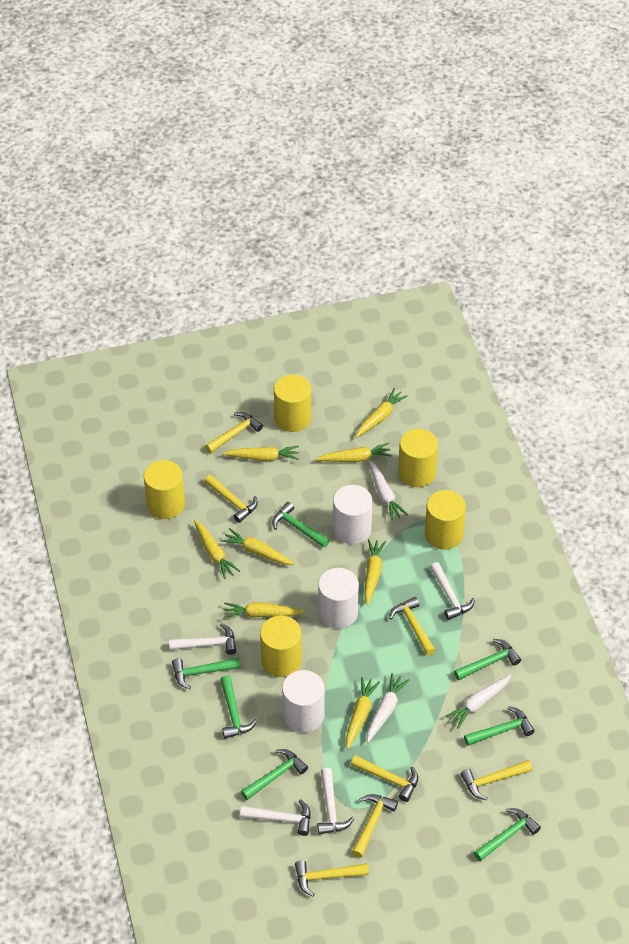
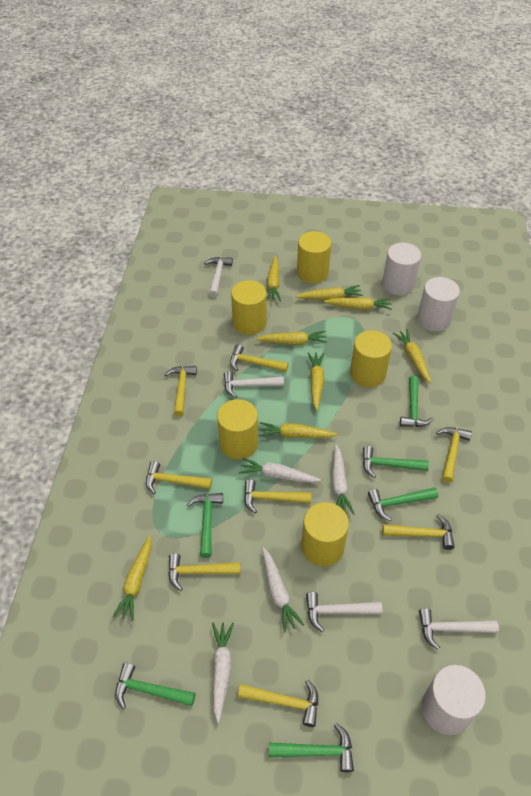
green hammer: 7 -> 6
white carrot: 3 -> 4
yellow hammer: 7 -> 8

